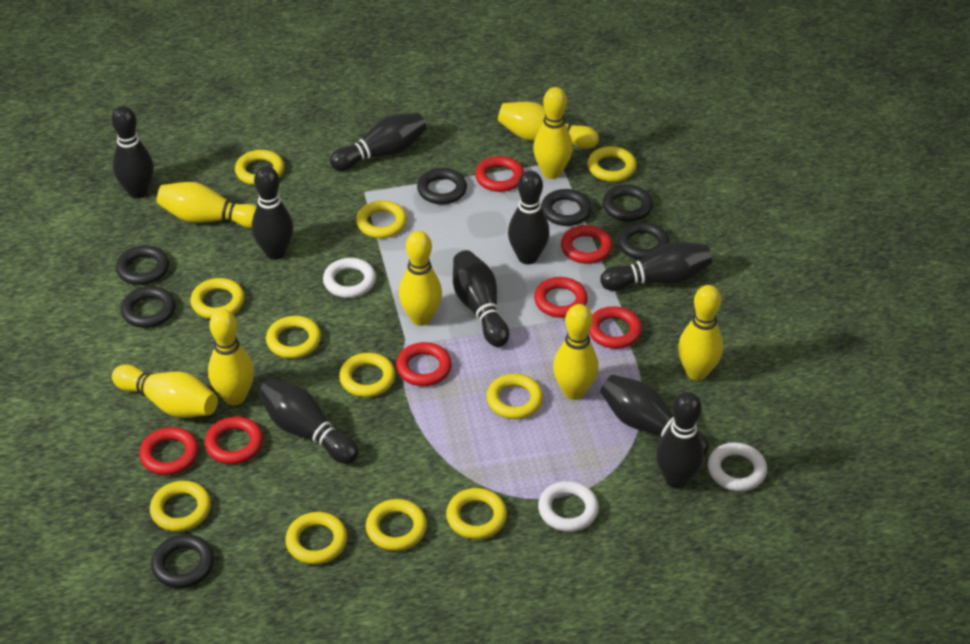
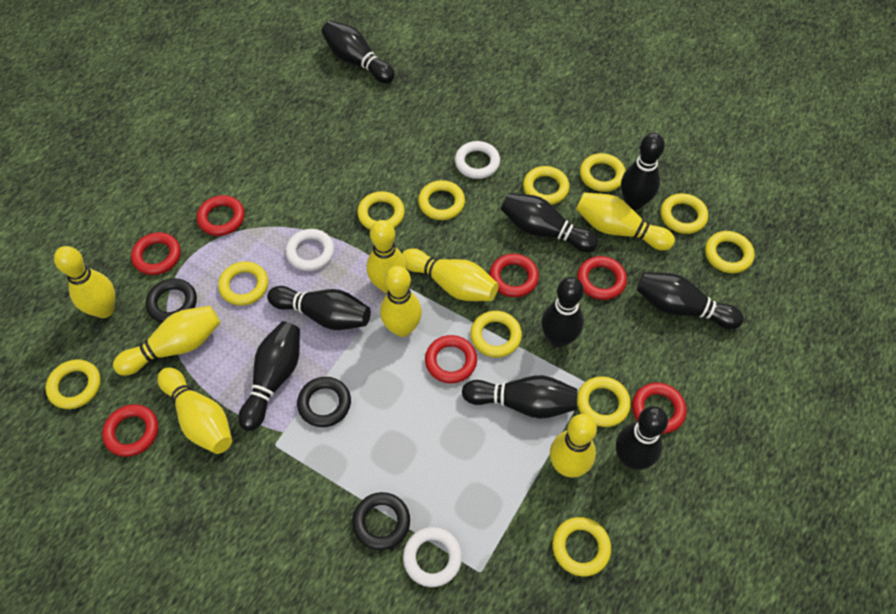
black ring: 7 -> 3

